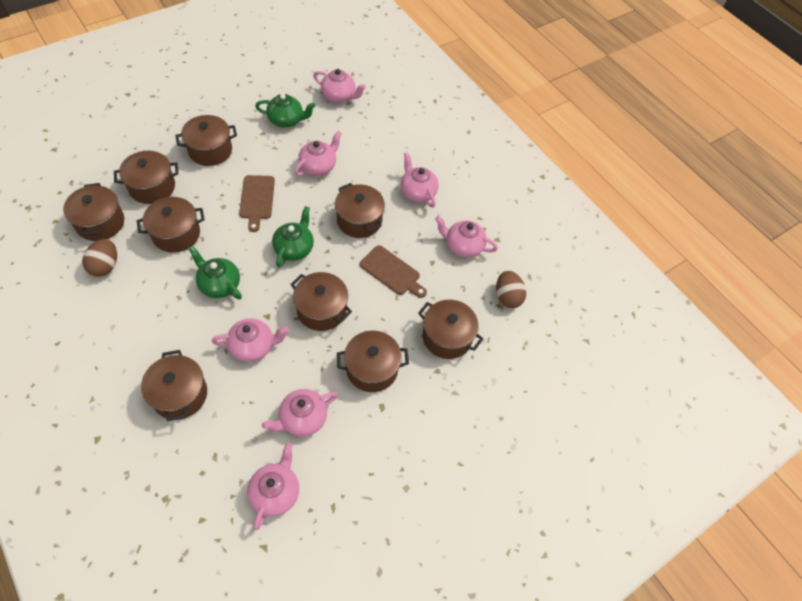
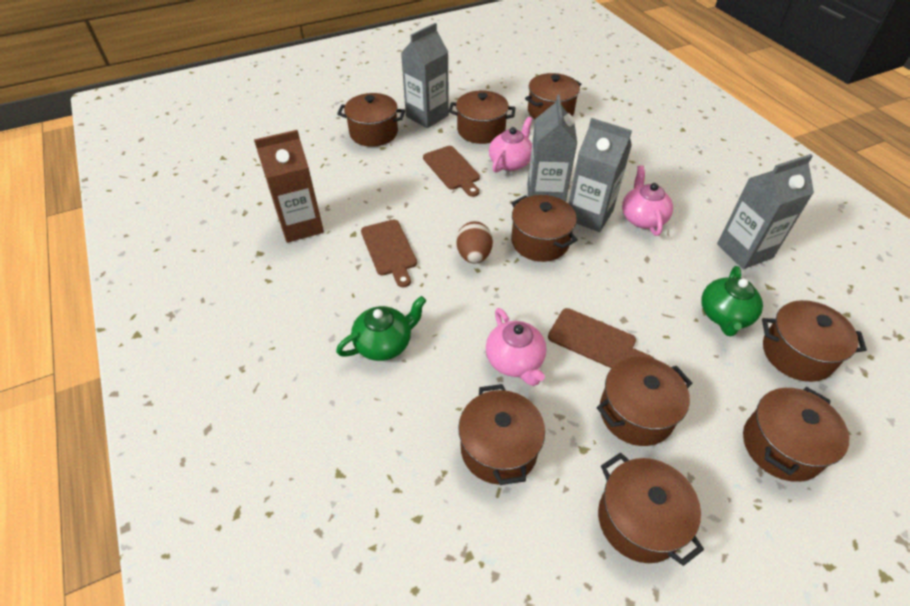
brown carton: 0 -> 1
brown cutting board: 2 -> 3
brown egg: 2 -> 1
green teapot: 3 -> 2
grey carton: 0 -> 4
pink teapot: 7 -> 3

